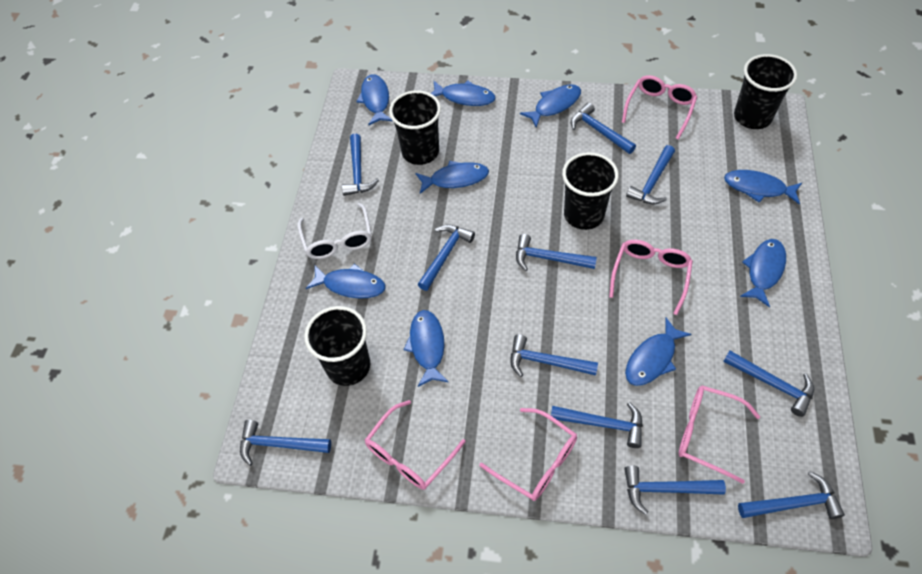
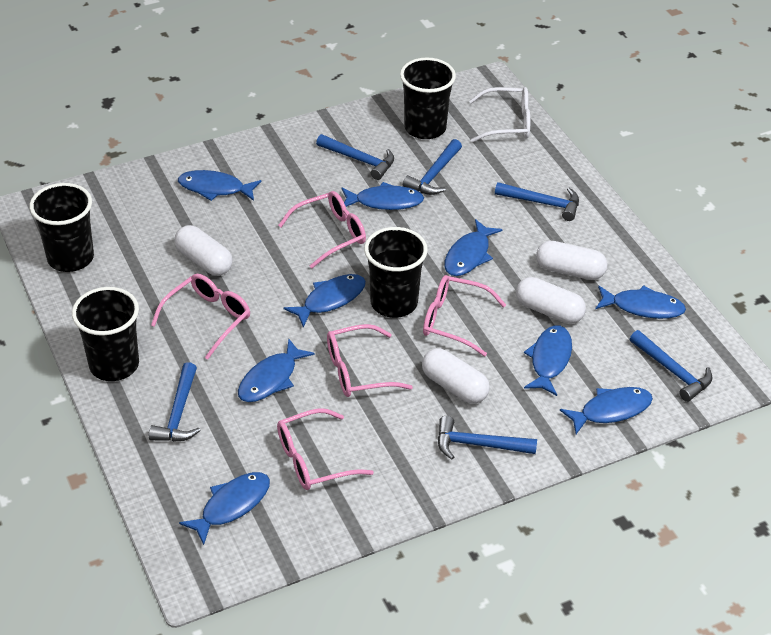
blue hammer: 11 -> 6
white capsule: 0 -> 4

